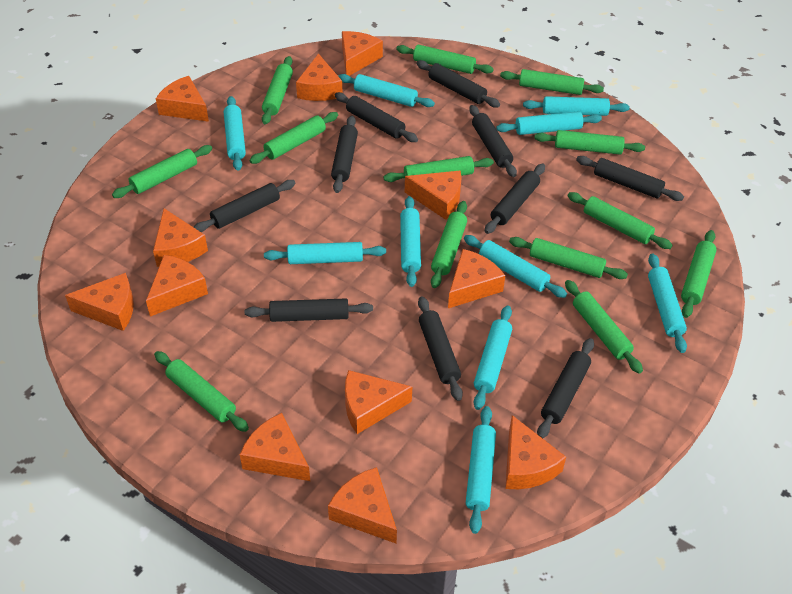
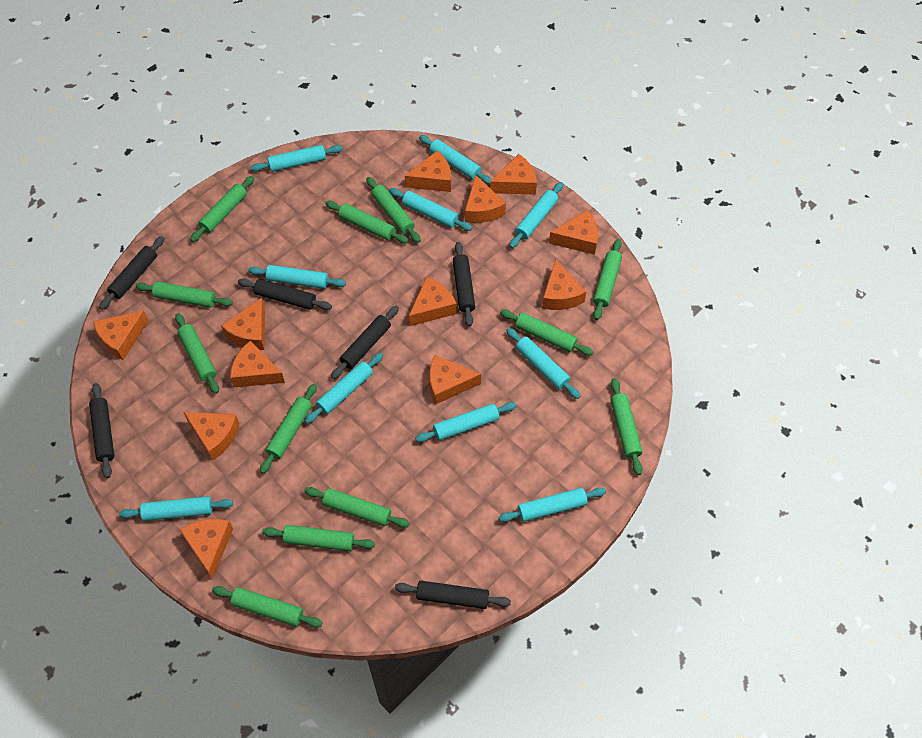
black rolling pin: 10 -> 6
green rolling pin: 13 -> 12

